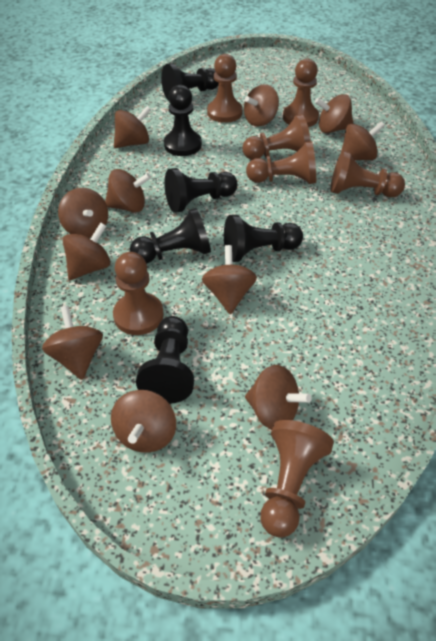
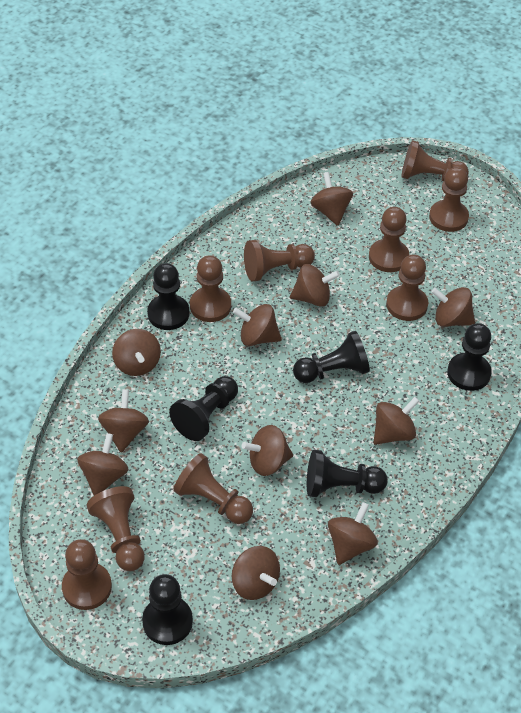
brown pawn: 7 -> 9

